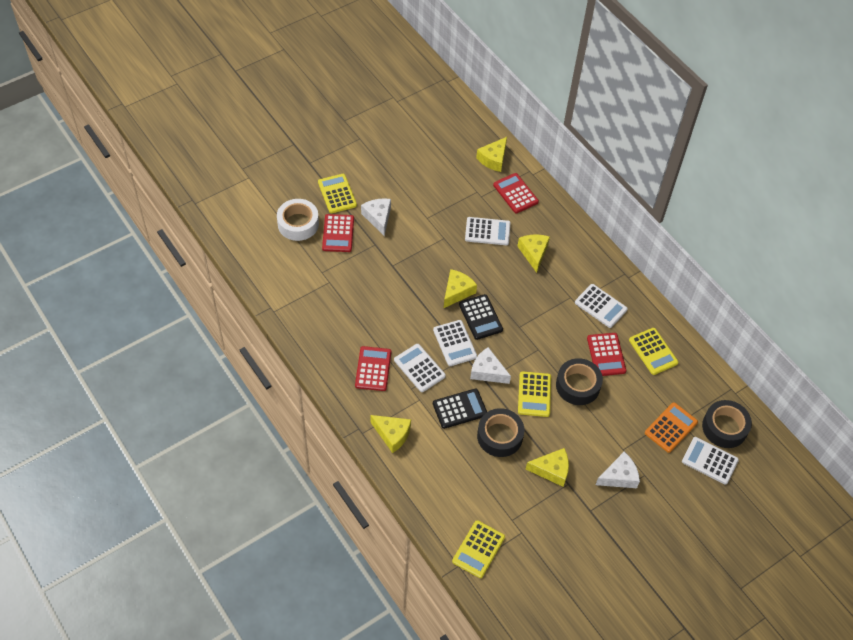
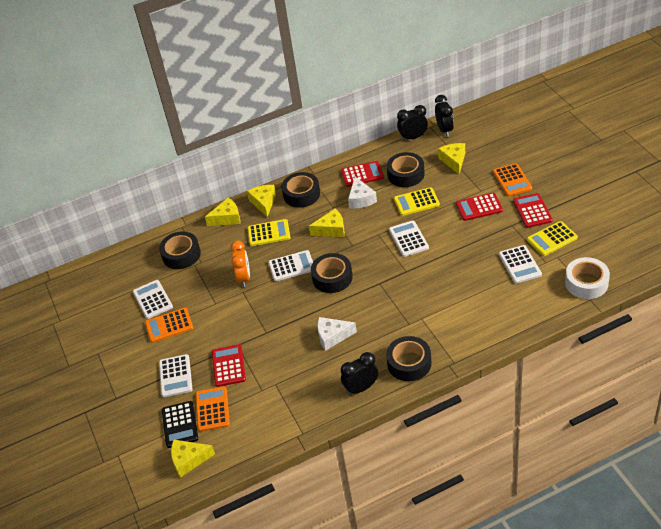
black calculator: 2 -> 1
black clock: 0 -> 3
black tape: 3 -> 5
orange calculator: 1 -> 3
orange clock: 0 -> 1
white cheese: 3 -> 2
yellow calculator: 4 -> 3

